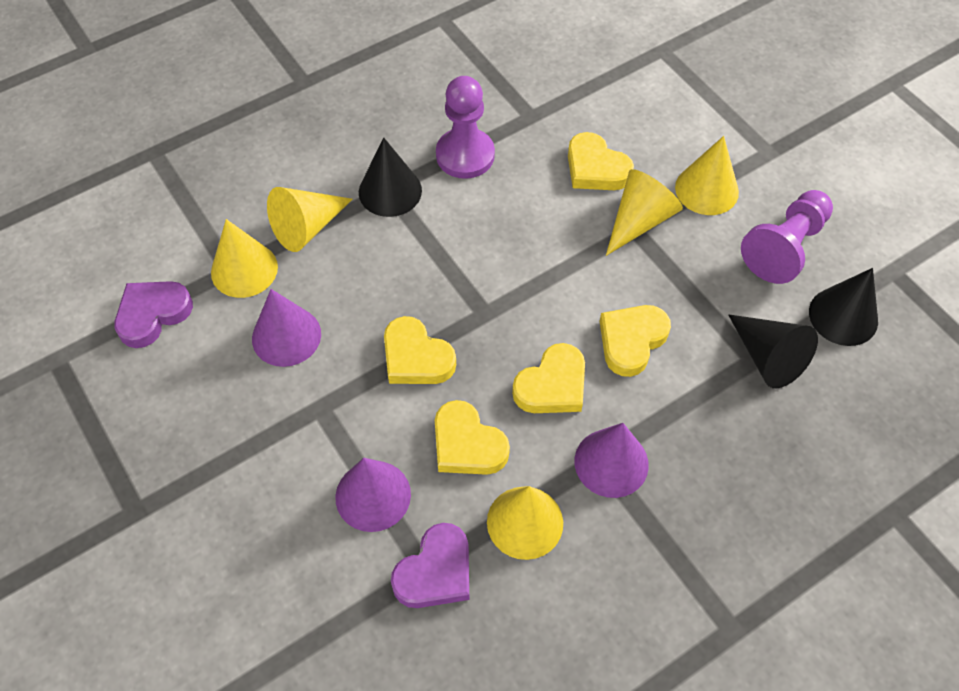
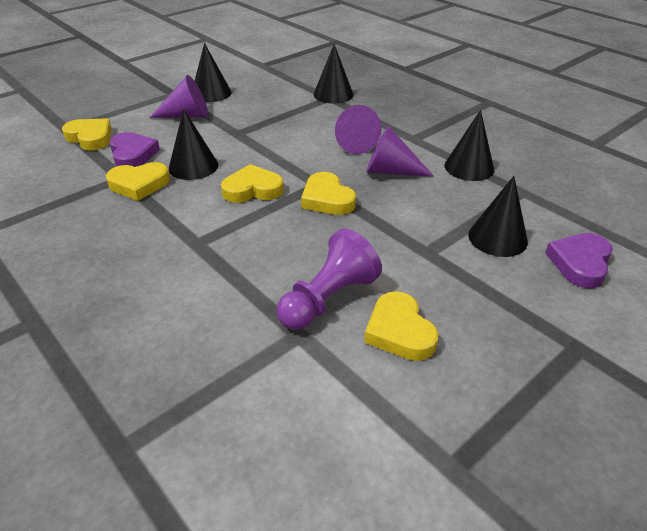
black cone: 3 -> 5
purple pawn: 2 -> 1
yellow cone: 5 -> 0

